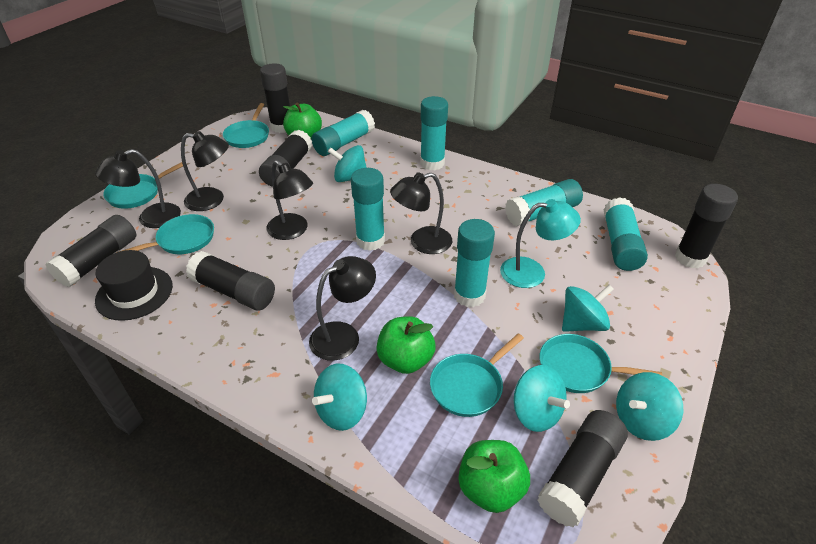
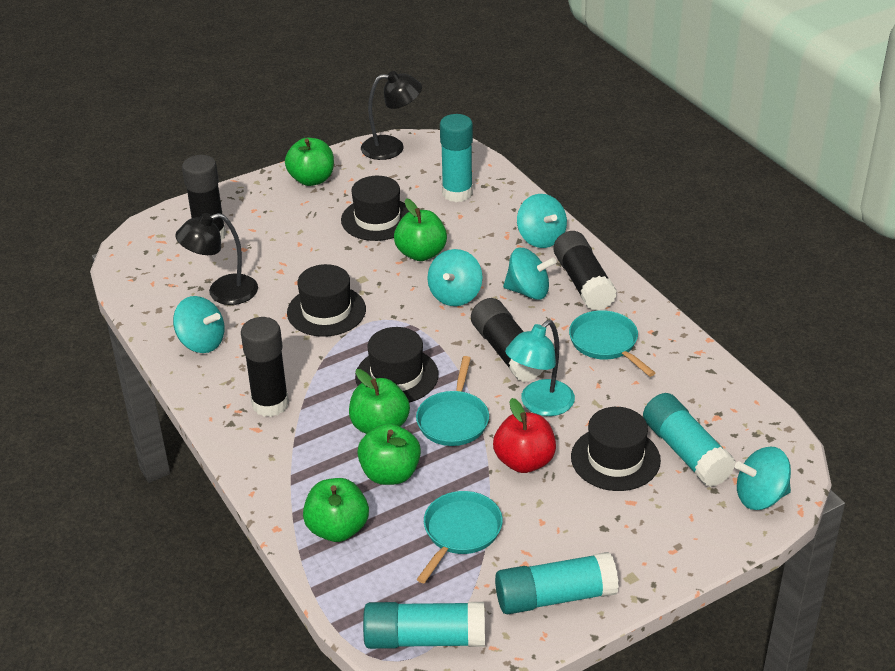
black glue stick: 6 -> 4
black hat: 1 -> 4
black lamp: 5 -> 2
green apple: 3 -> 5
red apple: 0 -> 1
turquoise glue stick: 6 -> 4
turquoise pan: 5 -> 3

